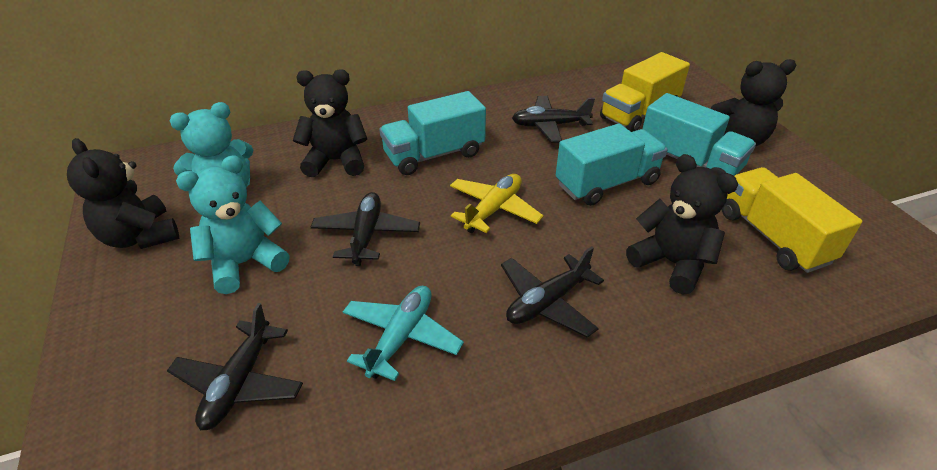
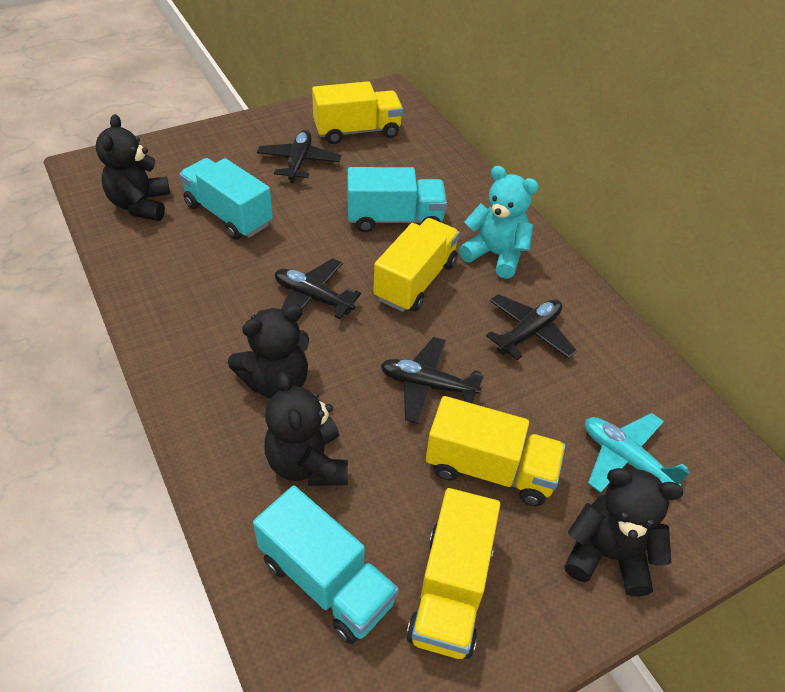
turquoise teddy bear: 2 -> 1
yellow plane: 1 -> 0
yellow truck: 2 -> 4

